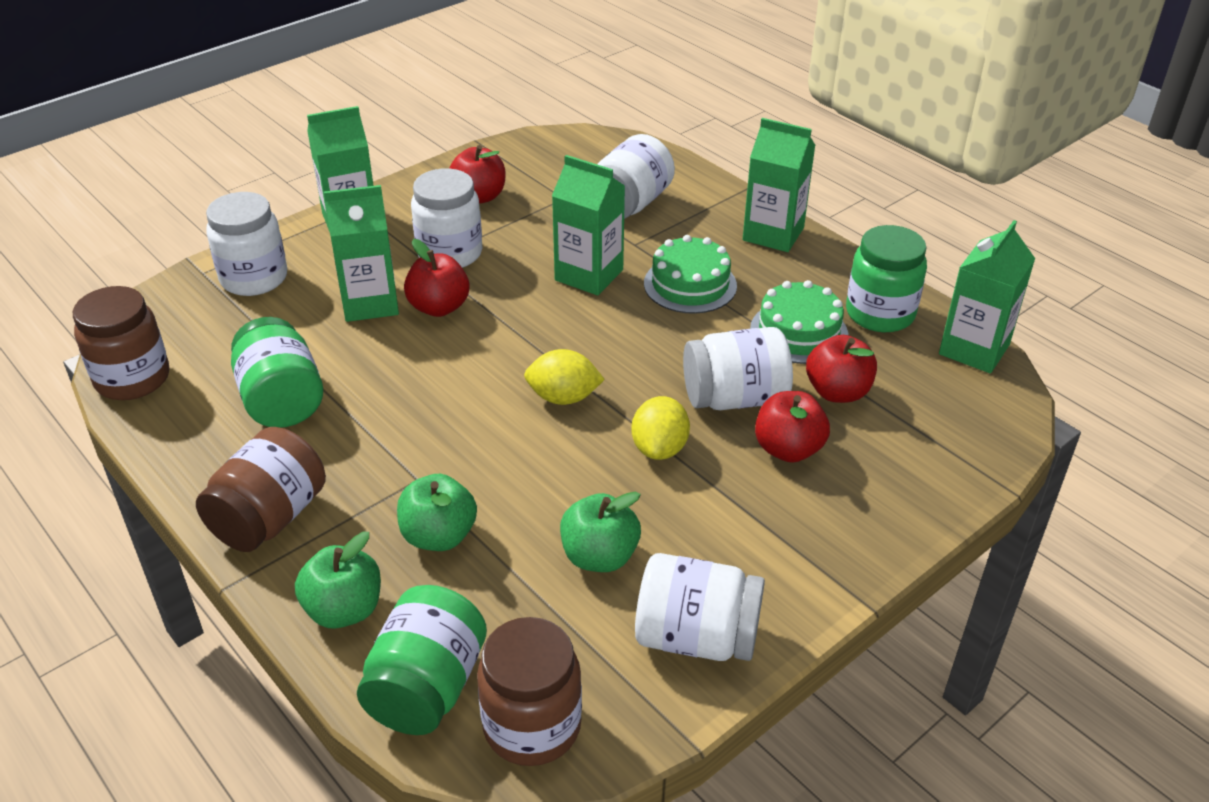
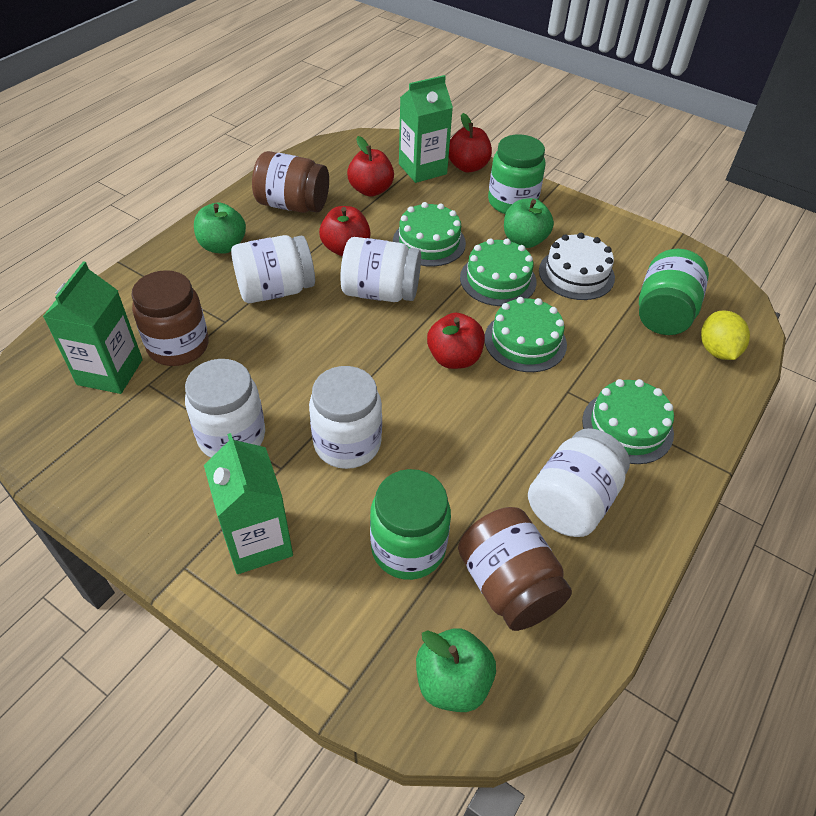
green cake: 2 -> 4
green carton: 5 -> 3
white cake: 0 -> 1
yellow lemon: 2 -> 1

